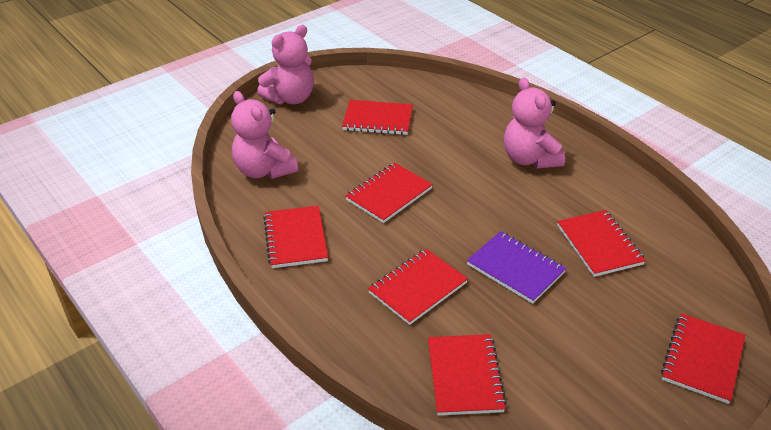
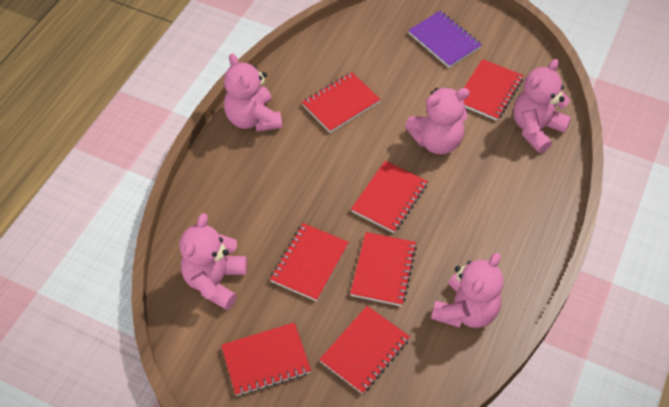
pink teddy bear: 3 -> 5

